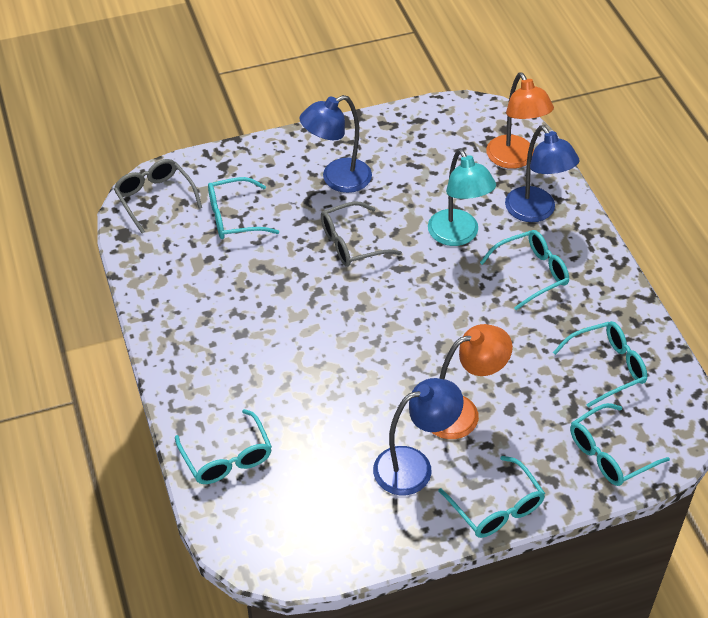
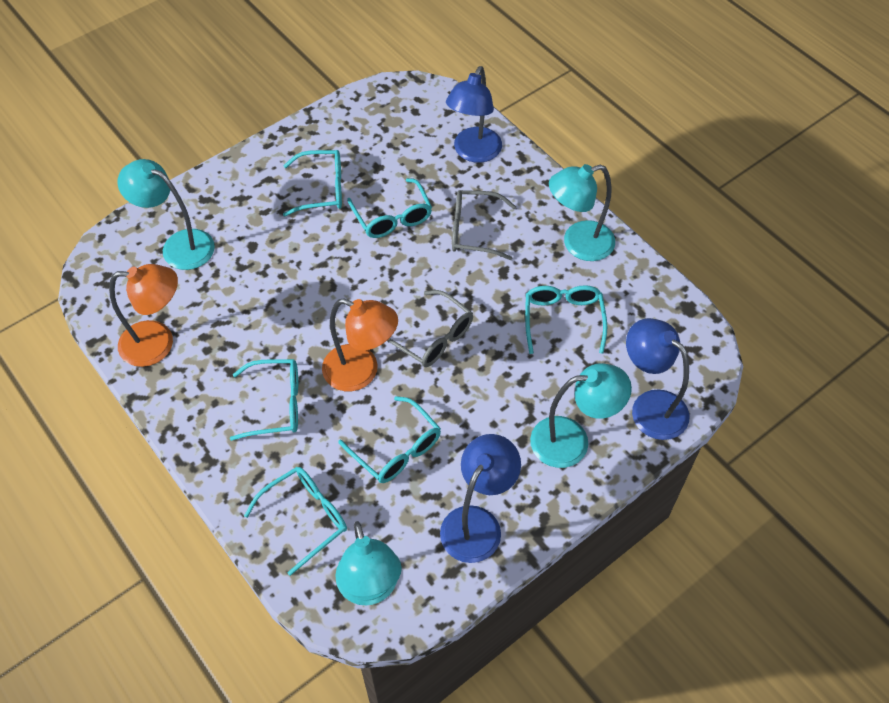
turquoise lamp: 1 -> 4

